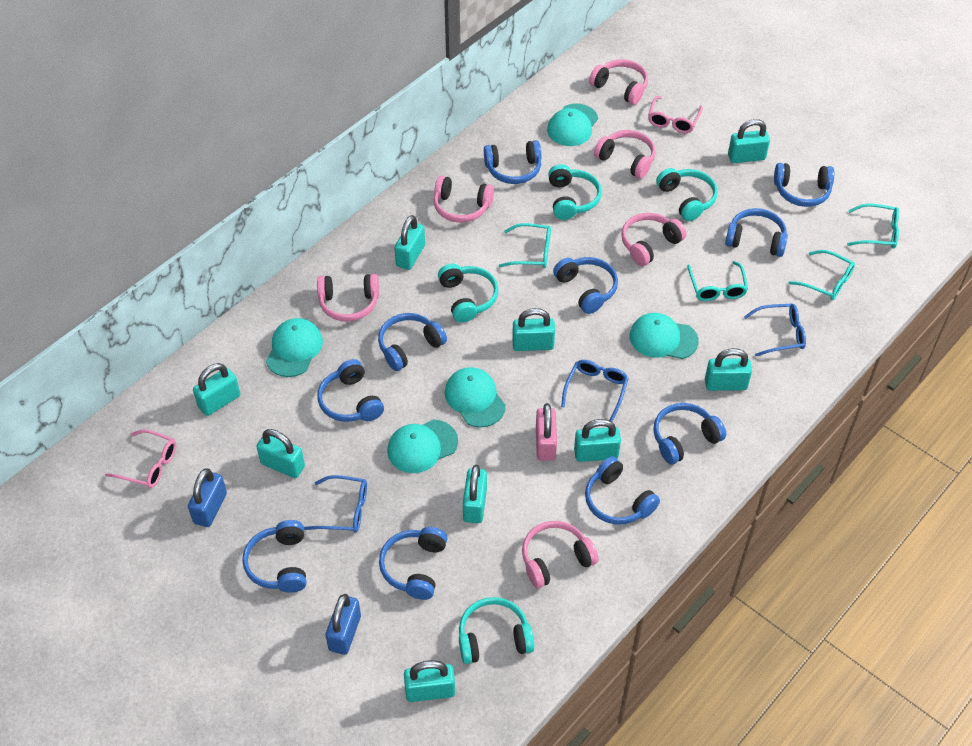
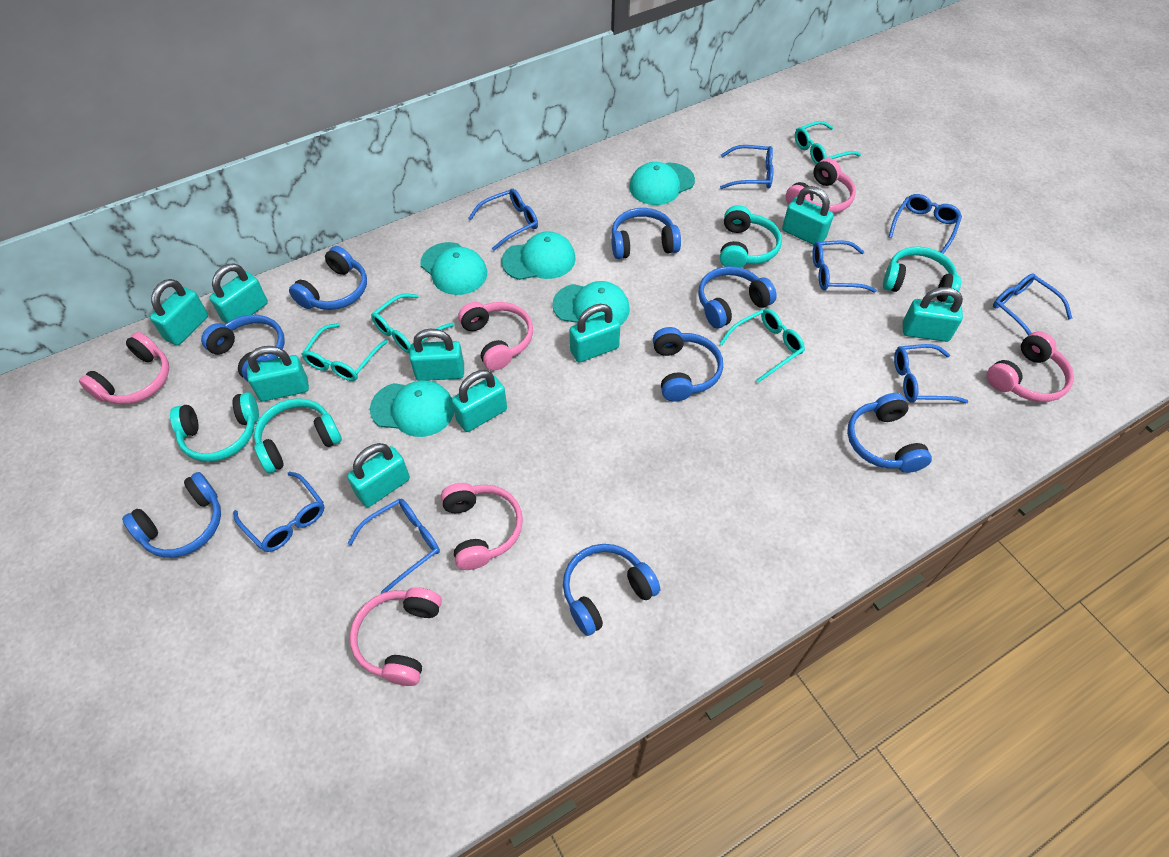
blue glasses: 3 -> 8
blue headphones: 10 -> 8
blue padlock: 2 -> 0
pink glasses: 2 -> 0
pink padlock: 1 -> 0

